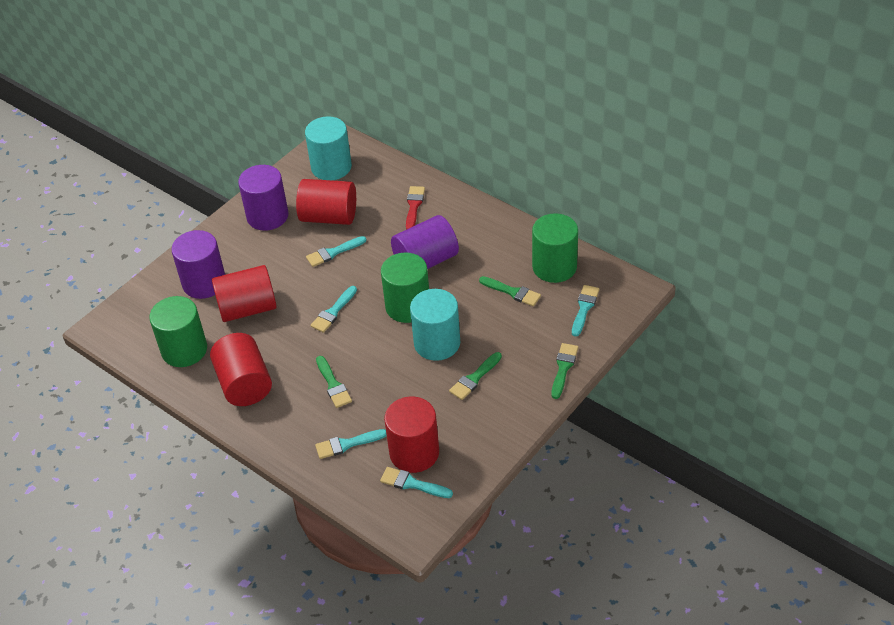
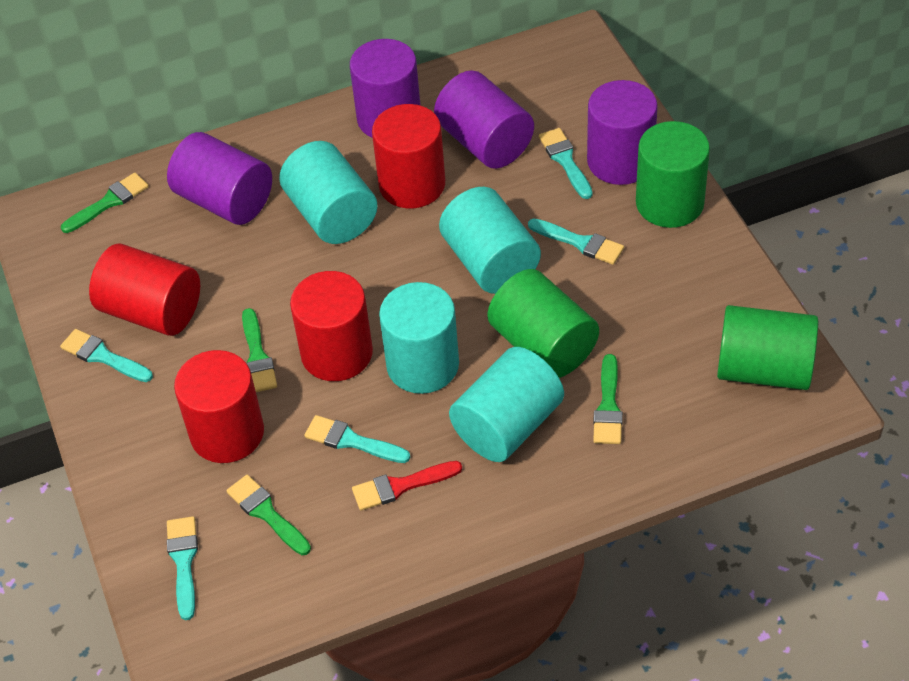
purple cylinder: 3 -> 4
turquoise cylinder: 2 -> 4

